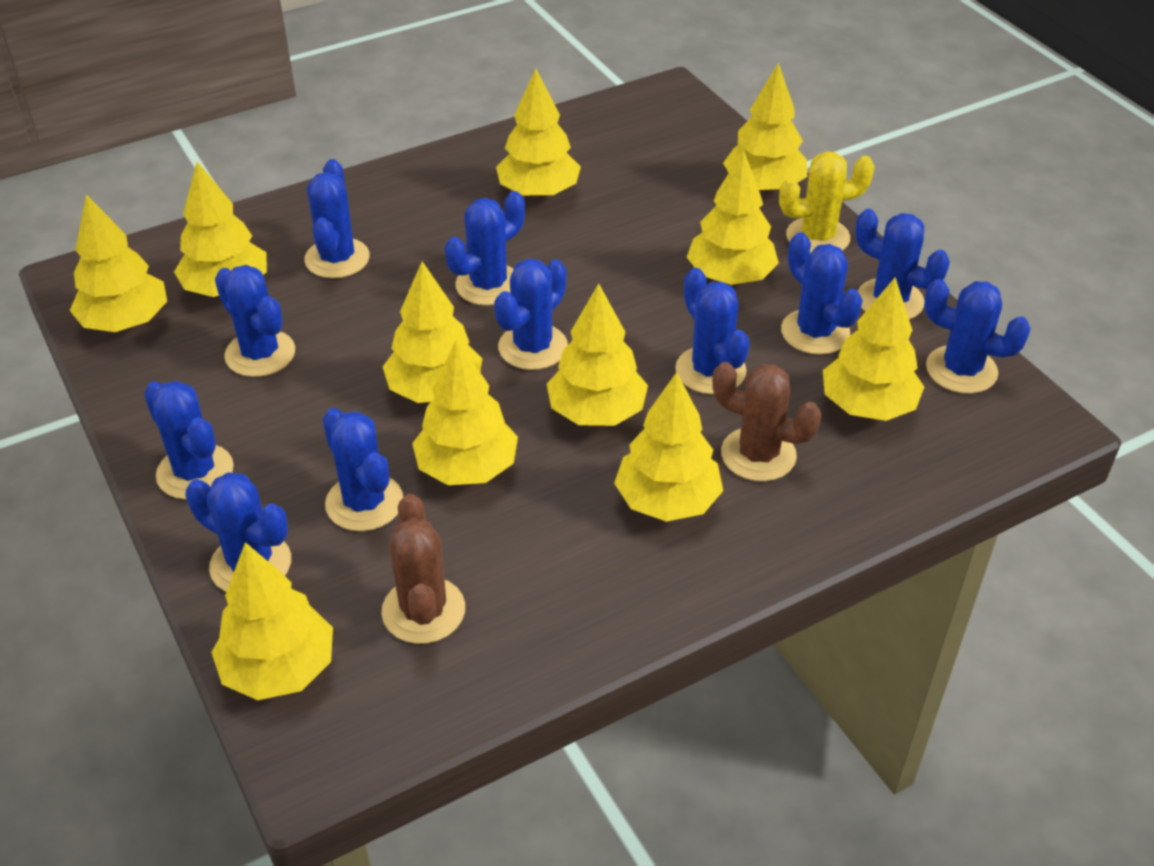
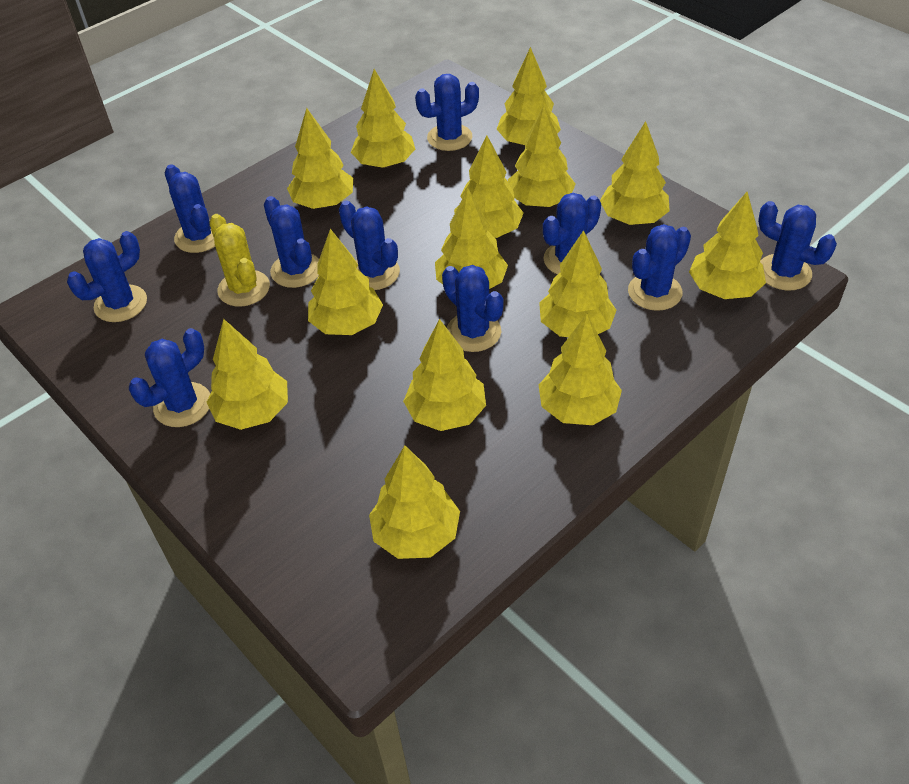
blue cactus: 11 -> 10
brown cactus: 2 -> 0
yellow tree: 11 -> 14

